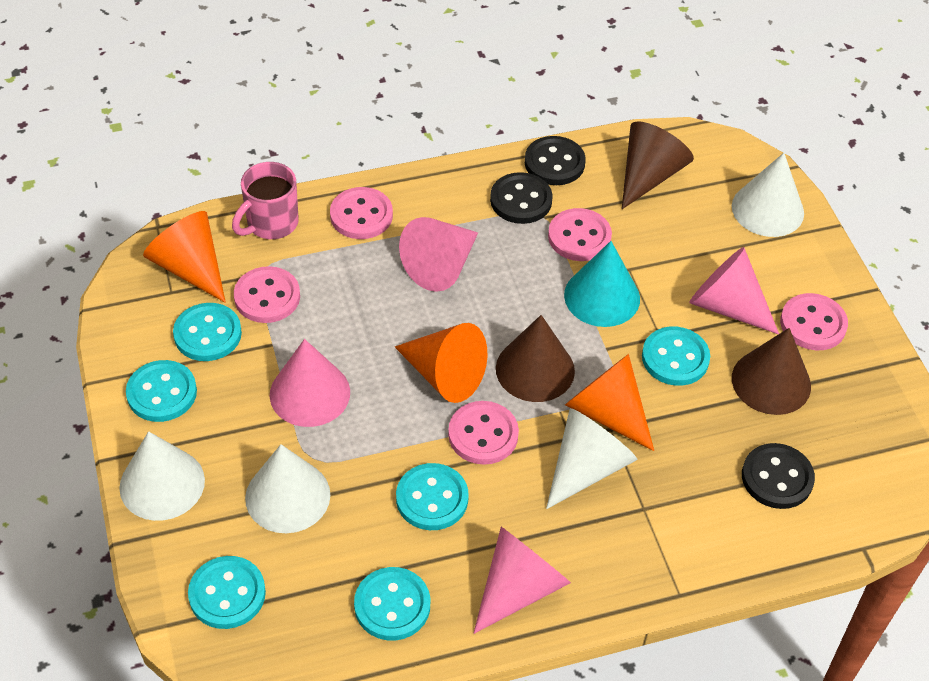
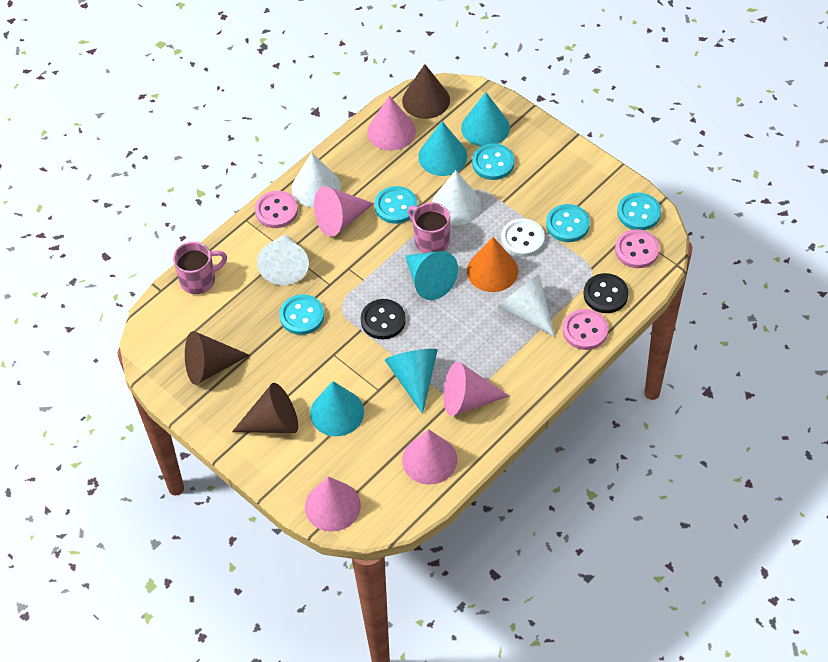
black button: 3 -> 2
orange cone: 3 -> 1
pink button: 5 -> 3
pink cone: 4 -> 5
pink mug: 1 -> 2
turquoise button: 6 -> 5
turquoise cone: 1 -> 5
white button: 0 -> 1

